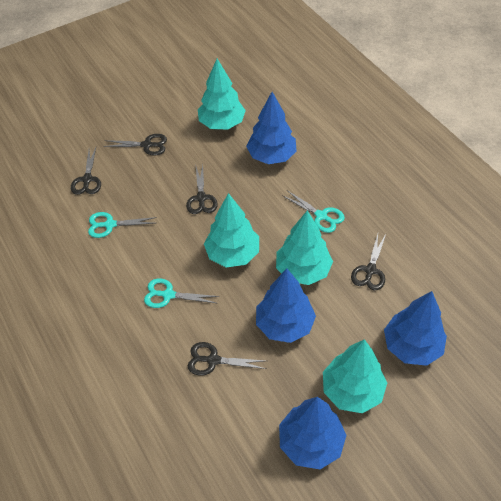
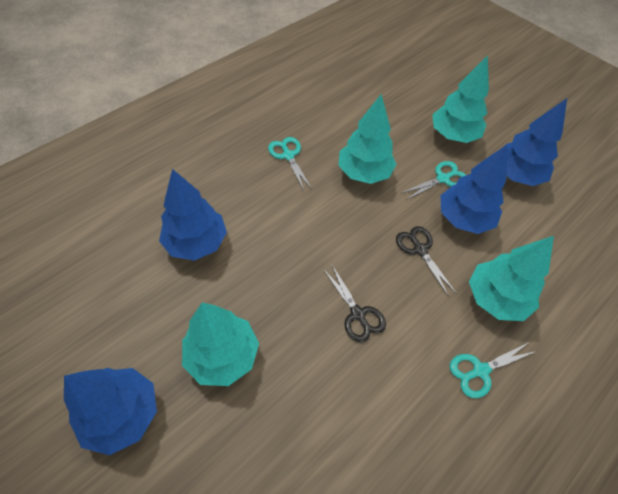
black scissors: 5 -> 2

